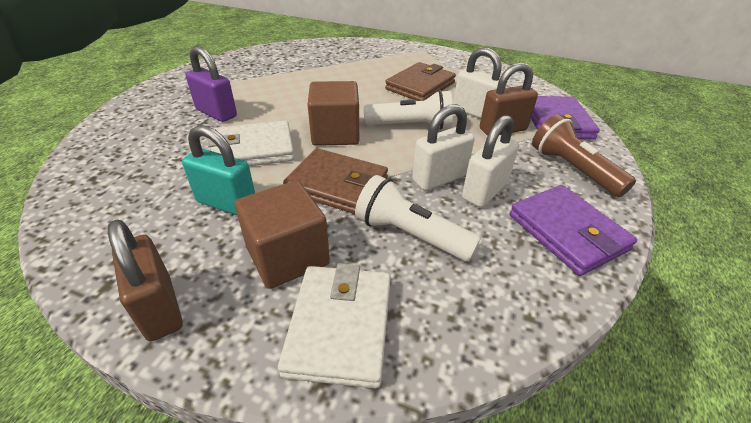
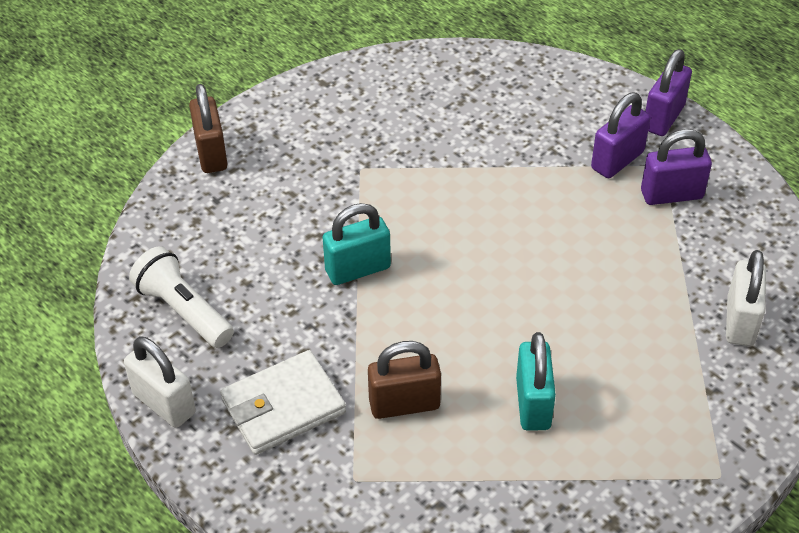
brown cube: 2 -> 0
brown flashlight: 1 -> 0
brown wallet: 2 -> 0
purple padlock: 1 -> 3
purple wallet: 2 -> 0
turquoise padlock: 1 -> 2
white flashlight: 2 -> 1
white padlock: 3 -> 2
white wallet: 2 -> 1

